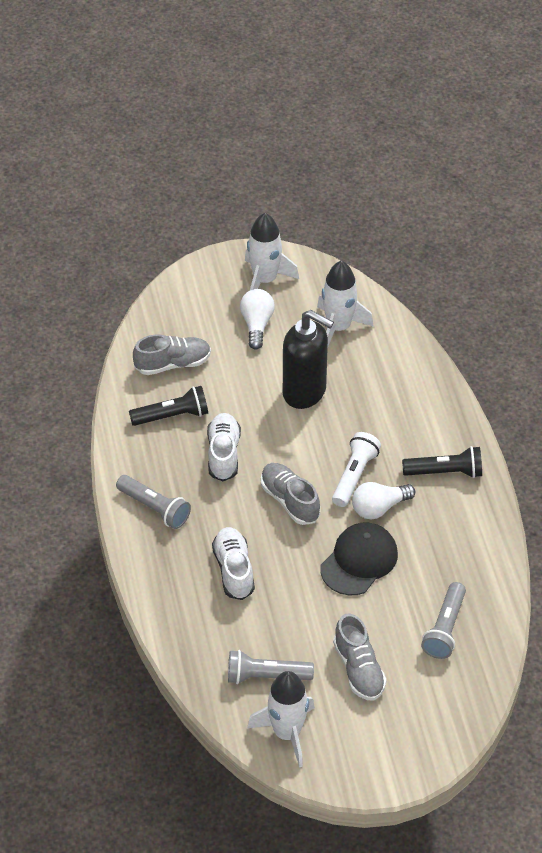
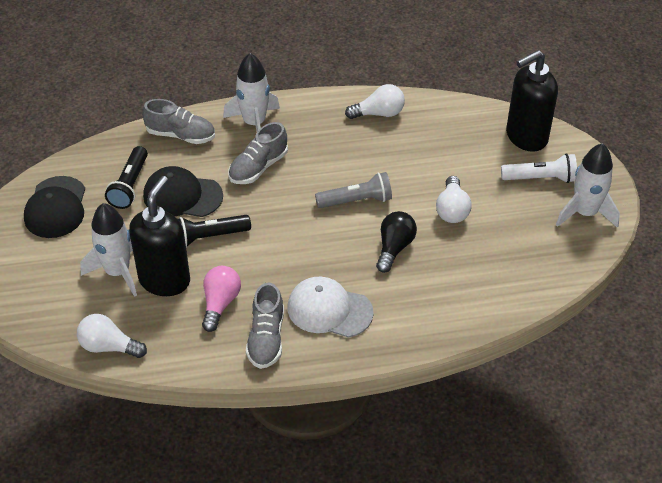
black cap: 1 -> 2
black light bulb: 0 -> 1
black soap dispenser: 1 -> 2
grey flashlight: 3 -> 1
pink light bulb: 0 -> 1
white cap: 0 -> 1
white light bulb: 2 -> 3
white shoe: 2 -> 0

